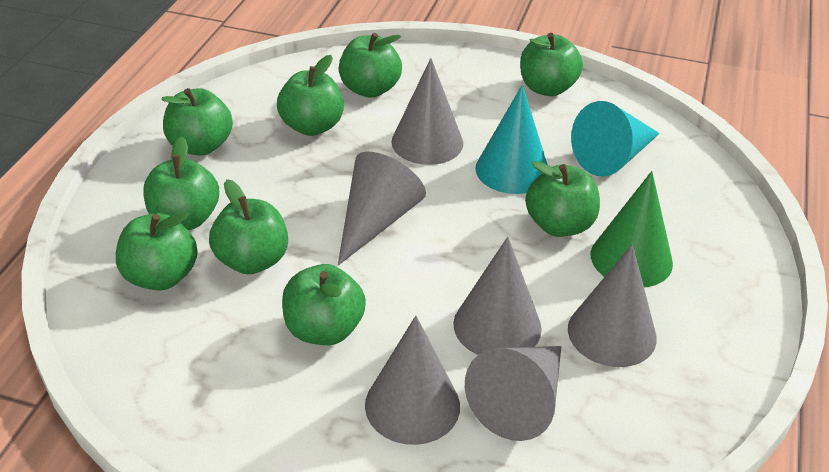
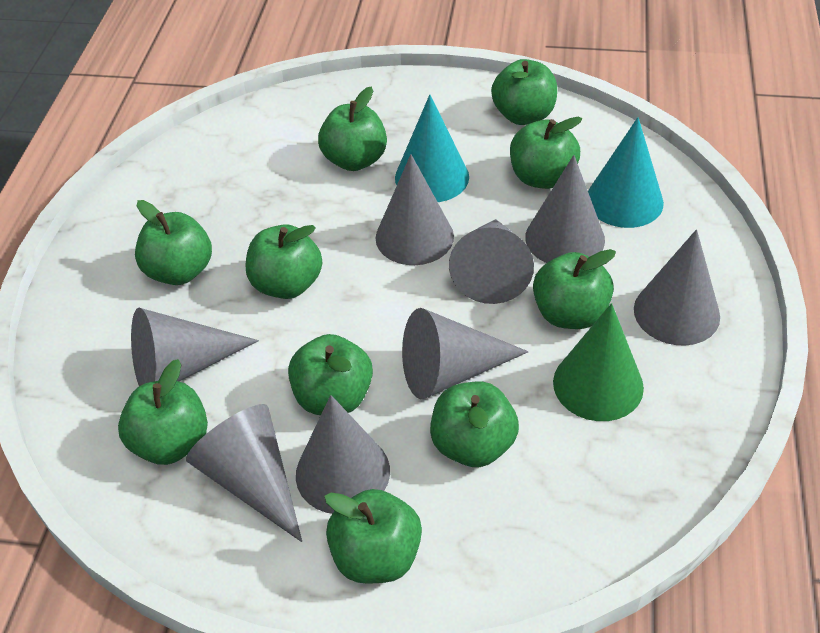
green apple: 9 -> 10
grey cone: 6 -> 8

